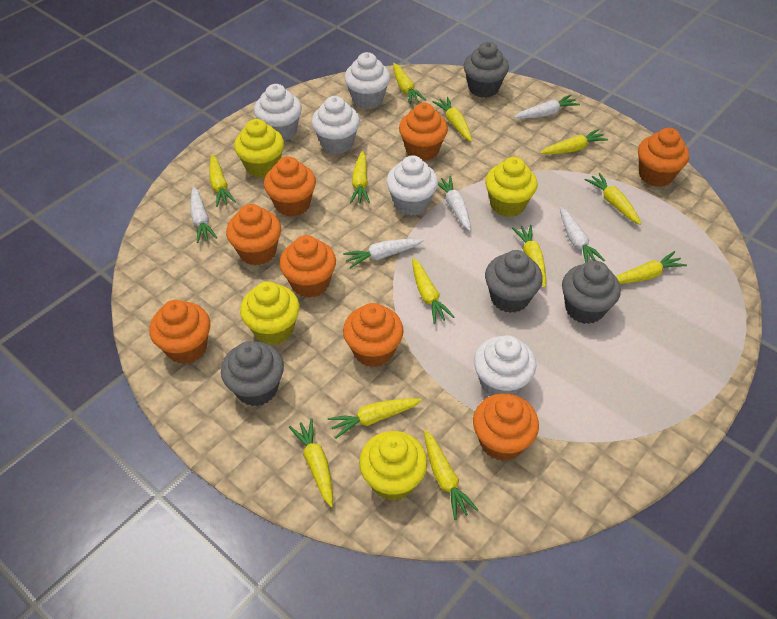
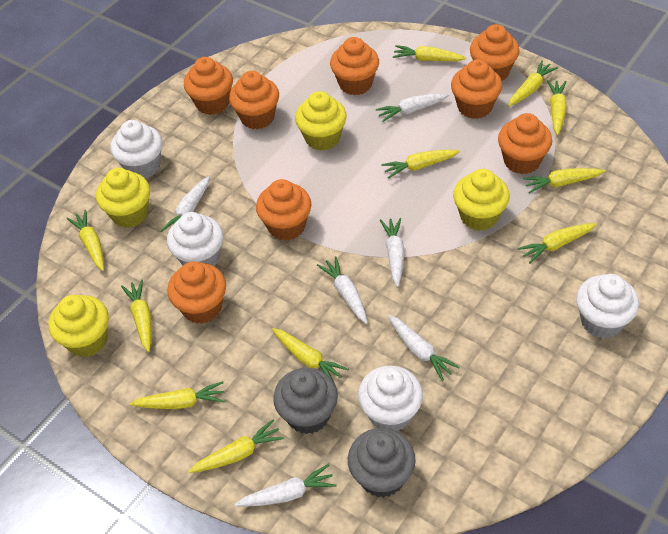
grey cupcake: 4 -> 2
white carrot: 5 -> 6
white cupcake: 5 -> 4
yellow carrot: 12 -> 11

